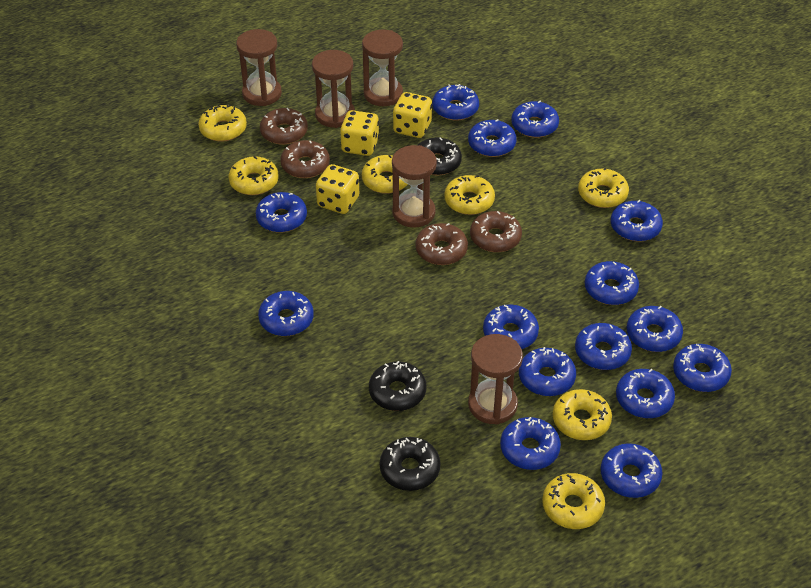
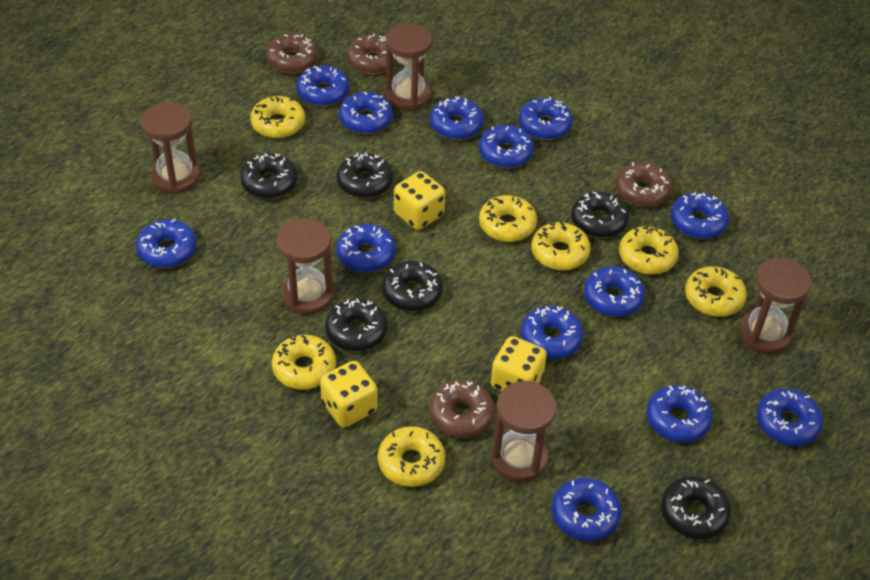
black donut: 3 -> 6
blue donut: 15 -> 13

